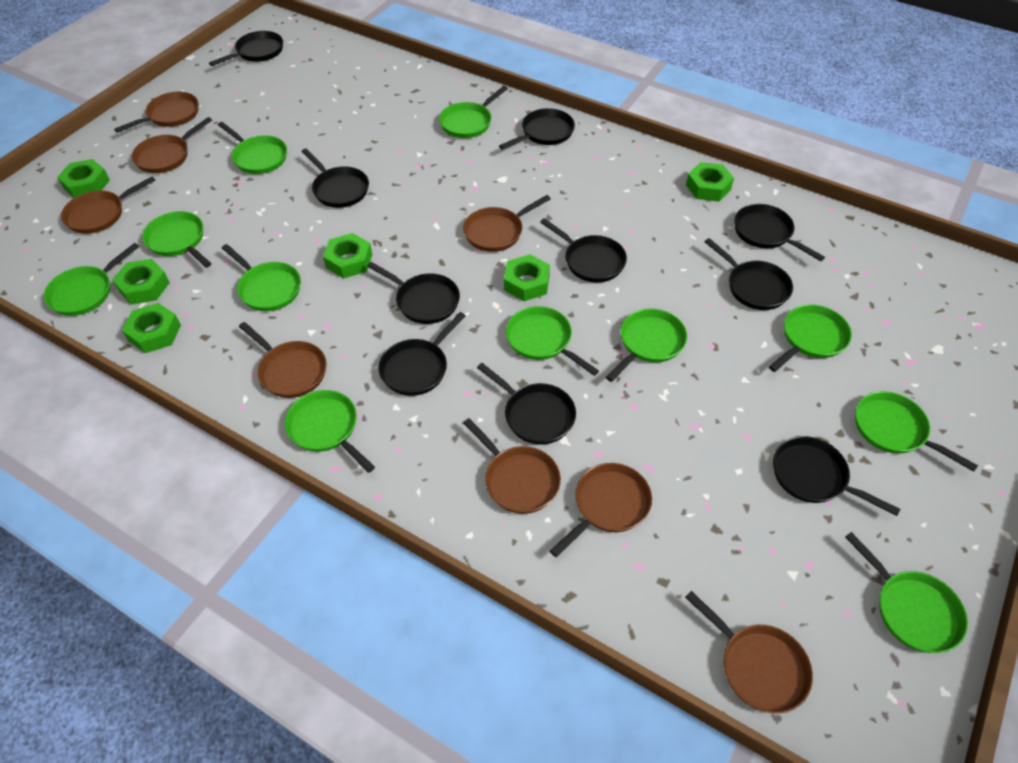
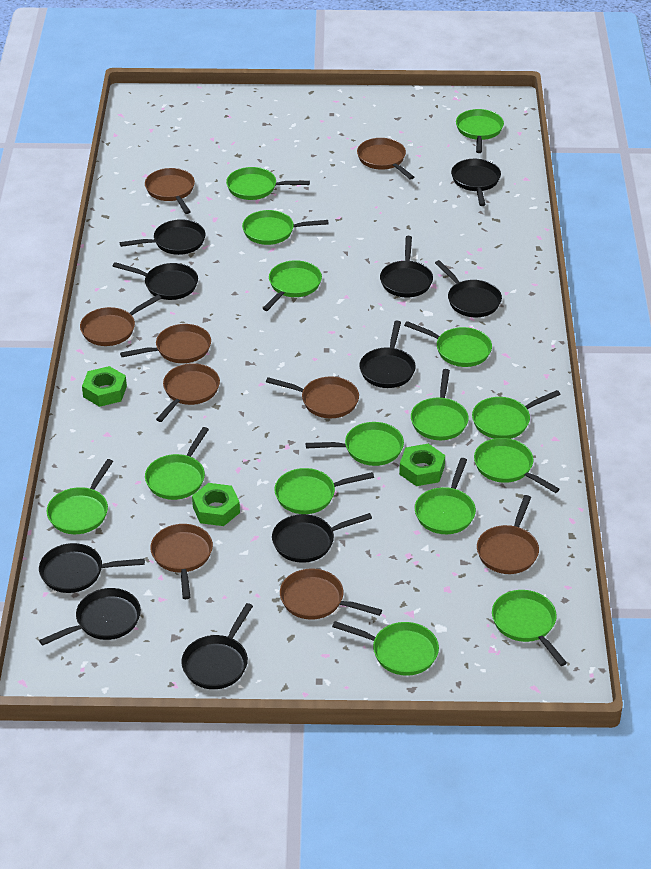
brown pan: 8 -> 9
green nut: 6 -> 3
green pan: 11 -> 15

